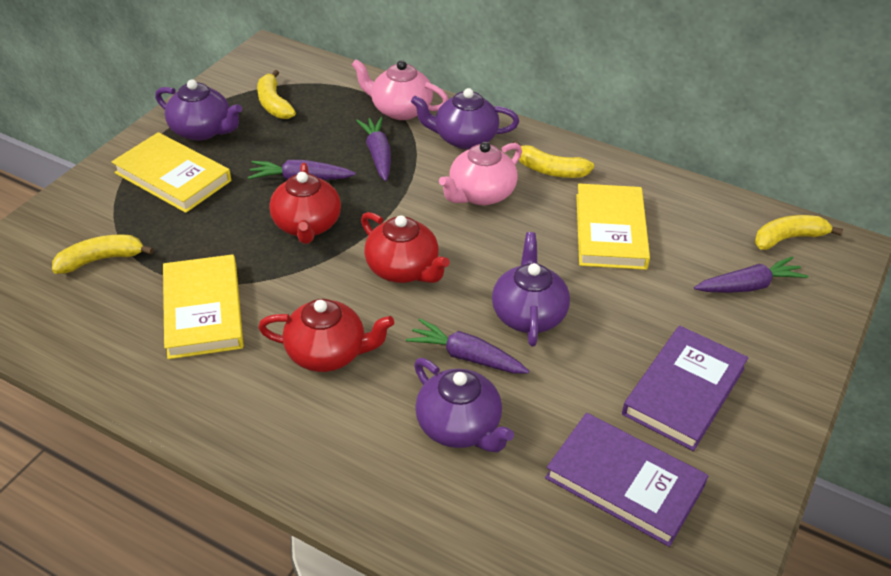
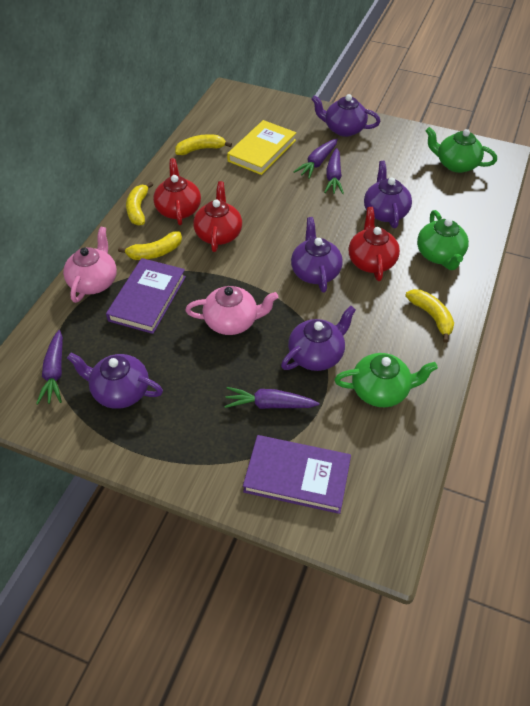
green teapot: 0 -> 3
purple teapot: 4 -> 5
yellow book: 3 -> 1

